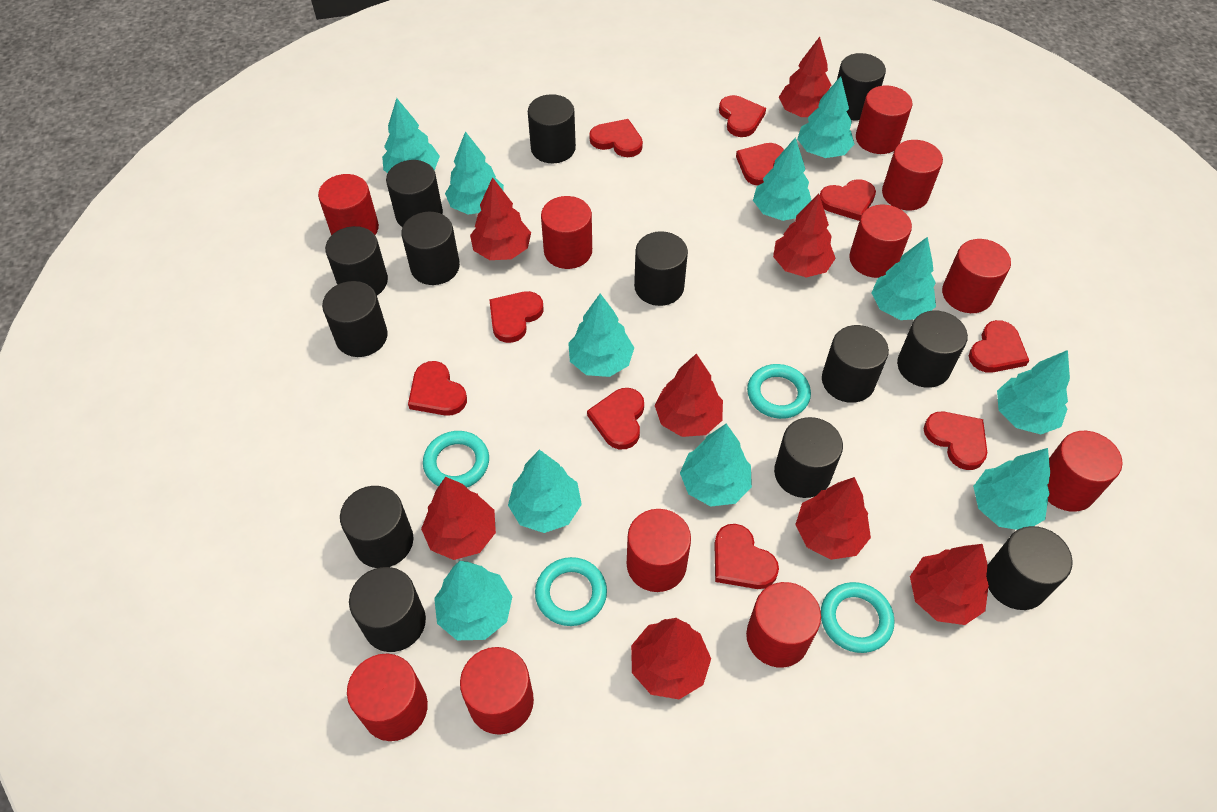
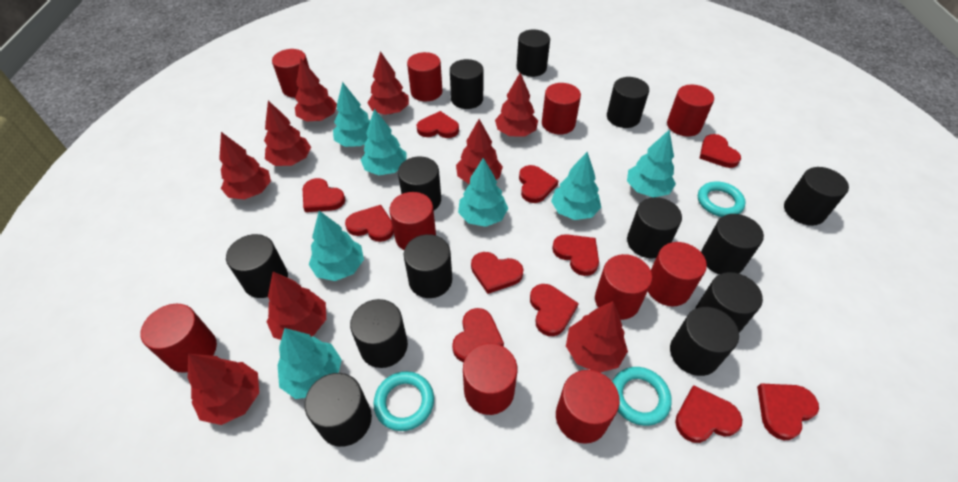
red cylinder: 11 -> 10
red heart: 10 -> 11
red tree: 8 -> 9
turquoise ring: 4 -> 3
turquoise tree: 11 -> 7

